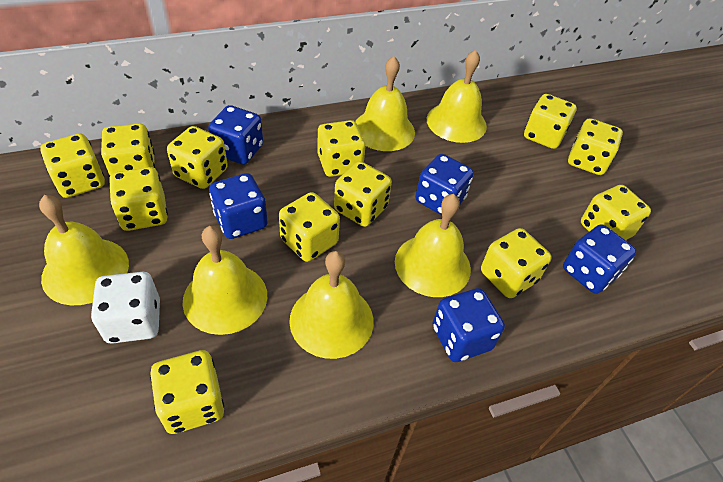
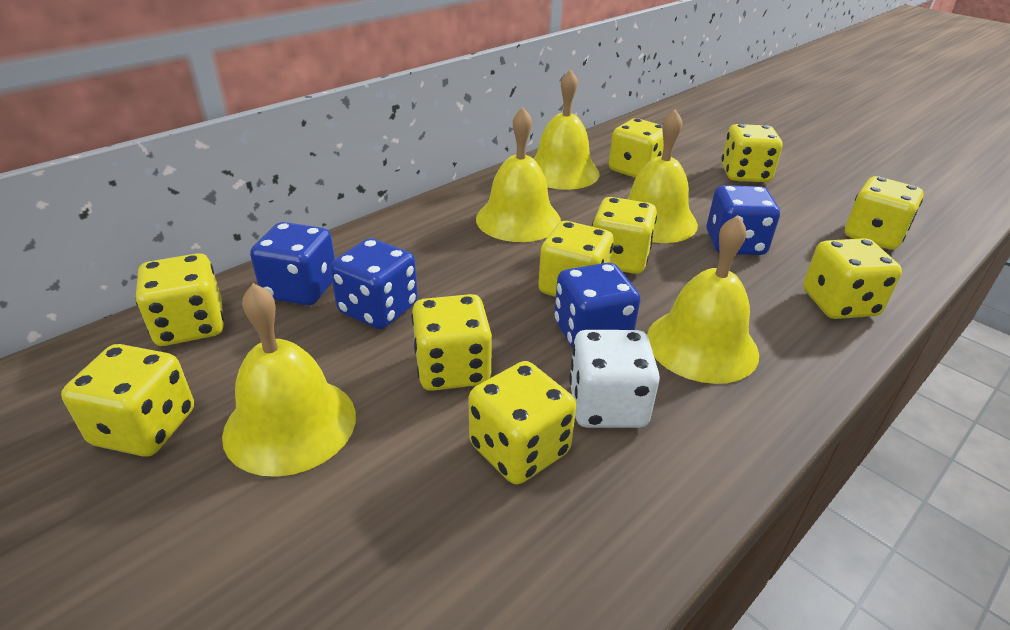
blue dice: 5 -> 4
yellow bell: 6 -> 5
yellow dice: 12 -> 10

